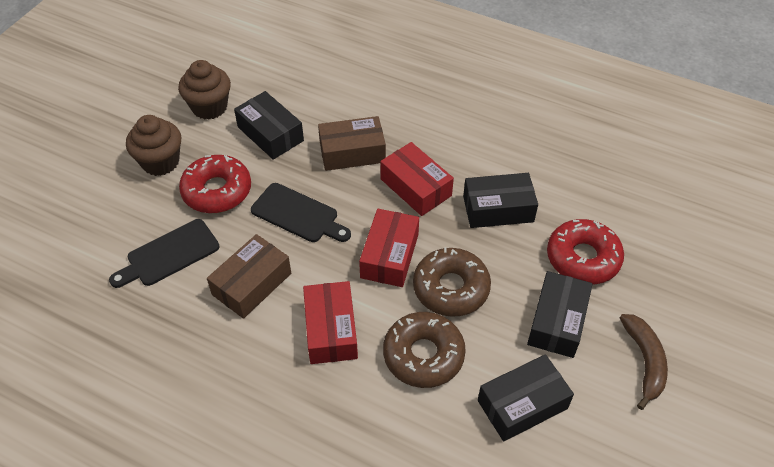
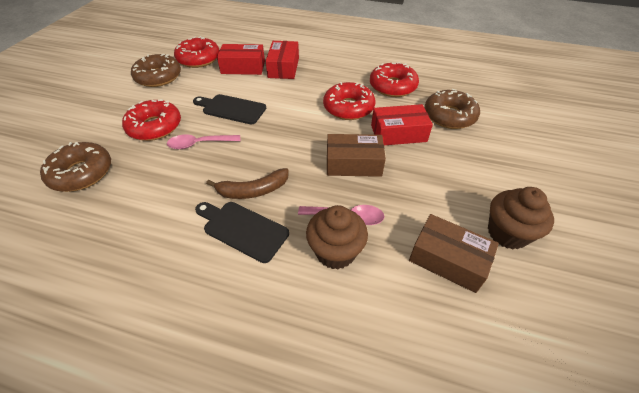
black box: 4 -> 0
brown donut: 2 -> 3
pink spoon: 0 -> 2
red donut: 2 -> 4

